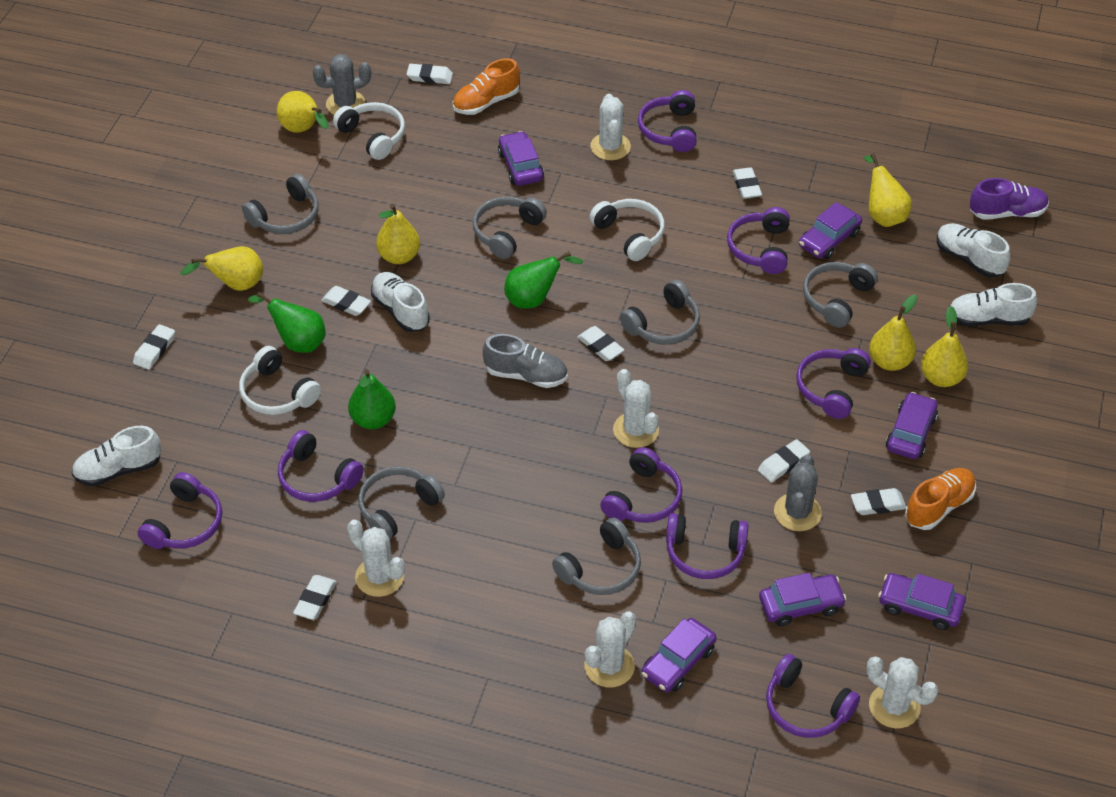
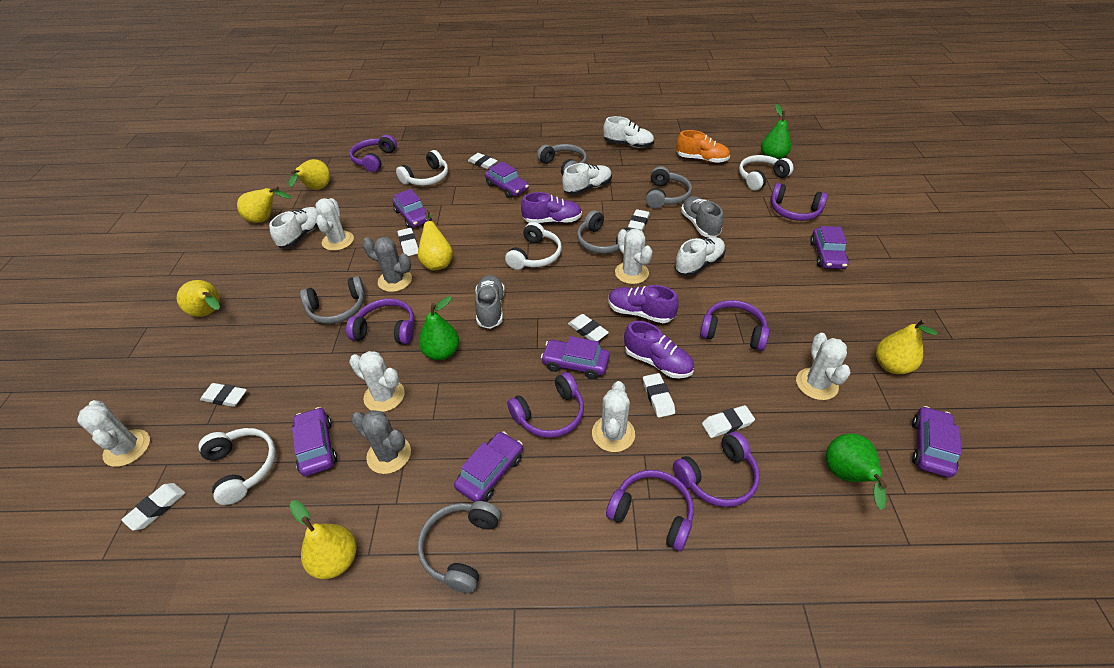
grey headphones: 6 -> 5
grey shoe: 1 -> 2
orange shoe: 2 -> 1
purple car: 6 -> 7
purple headphones: 8 -> 7
purple shoe: 1 -> 3
white cactus: 5 -> 6
white headphones: 3 -> 4

